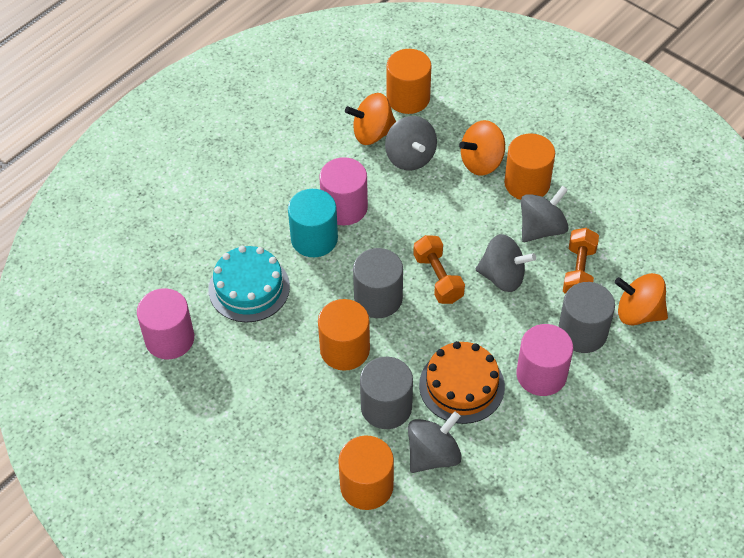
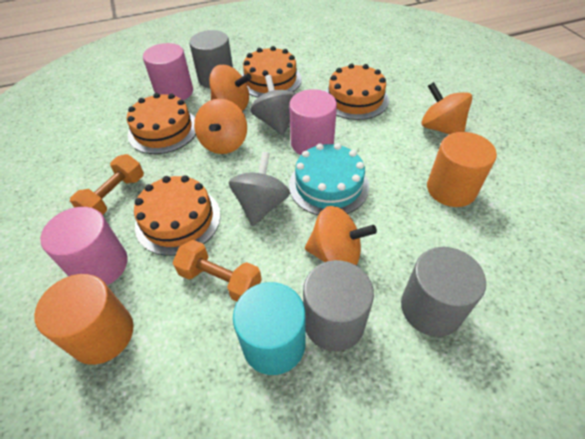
grey spinning top: 4 -> 2
orange cake: 1 -> 4
orange cylinder: 4 -> 2
orange spinning top: 3 -> 4

